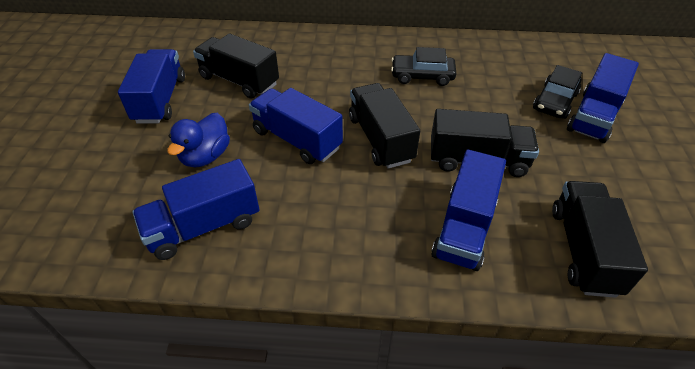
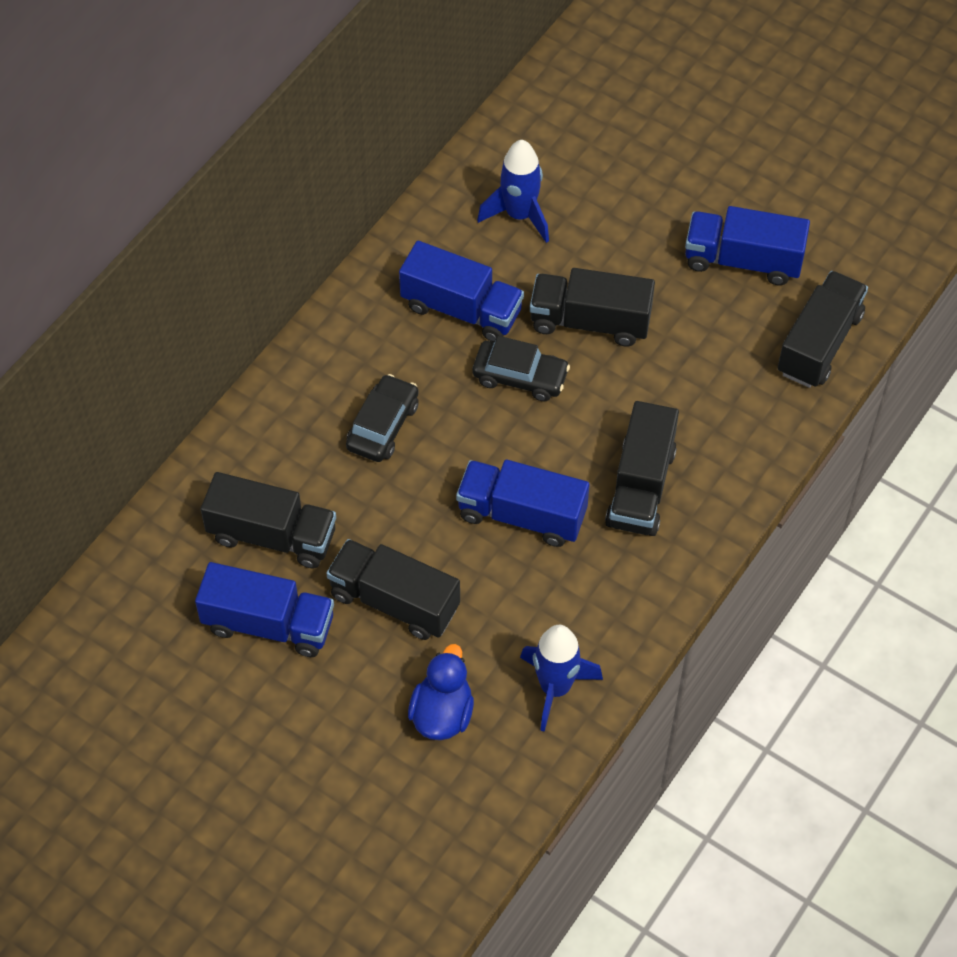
black truck: 4 -> 5
blue rocket: 0 -> 2
blue truck: 5 -> 4

